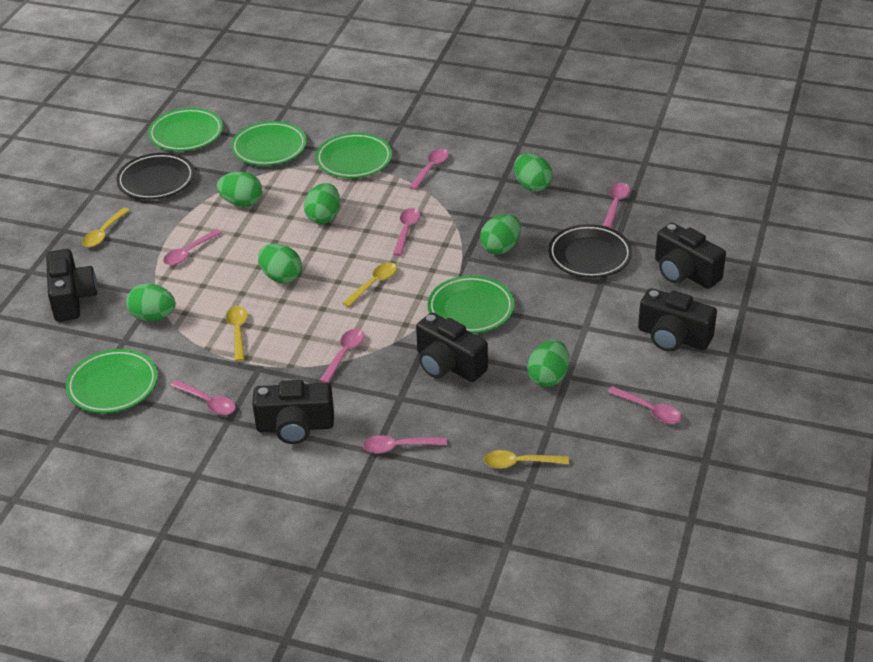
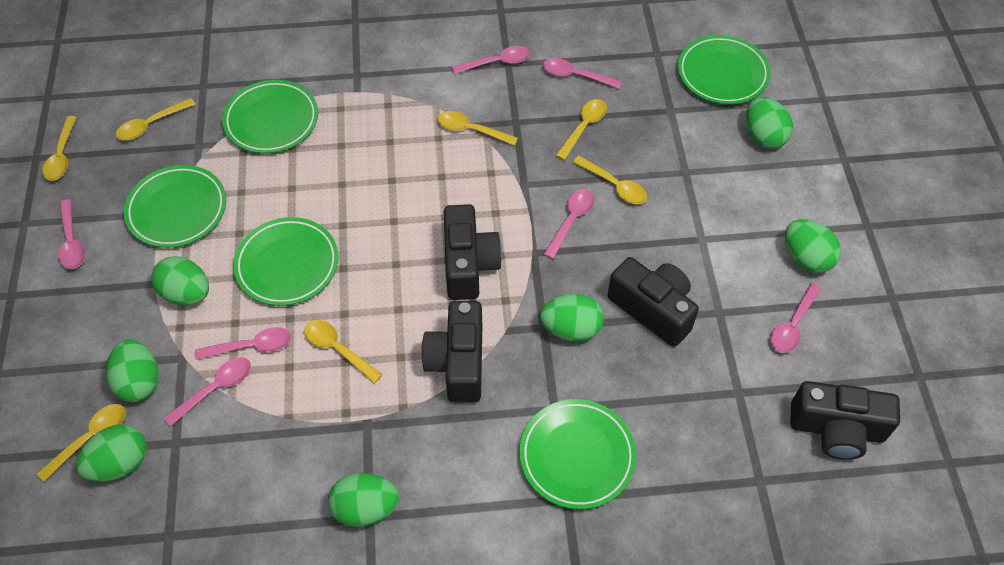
black camera: 5 -> 4
black plate: 2 -> 0
pink spoon: 8 -> 7
yellow spoon: 4 -> 7

